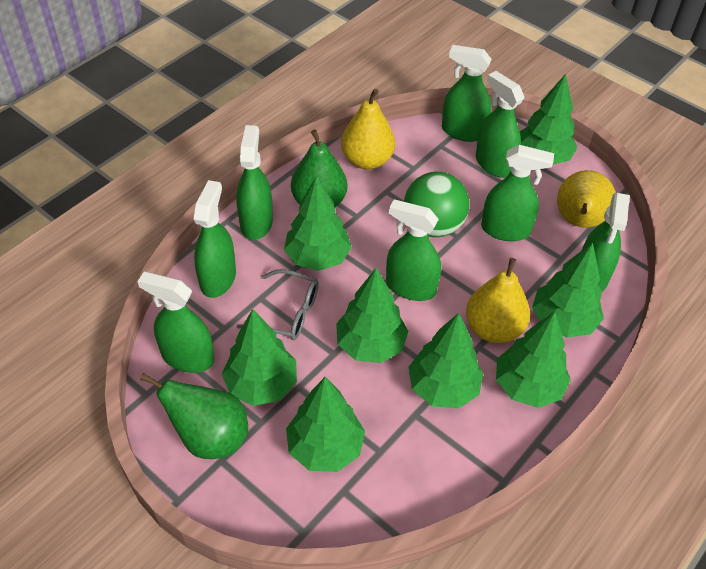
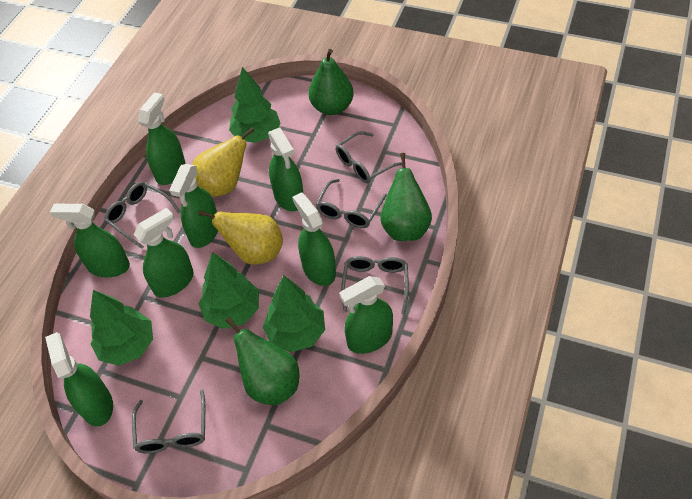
green ball: 1 -> 0
green pear: 2 -> 3
green tree: 8 -> 4
grey glasses: 1 -> 5
yellow pear: 3 -> 2

